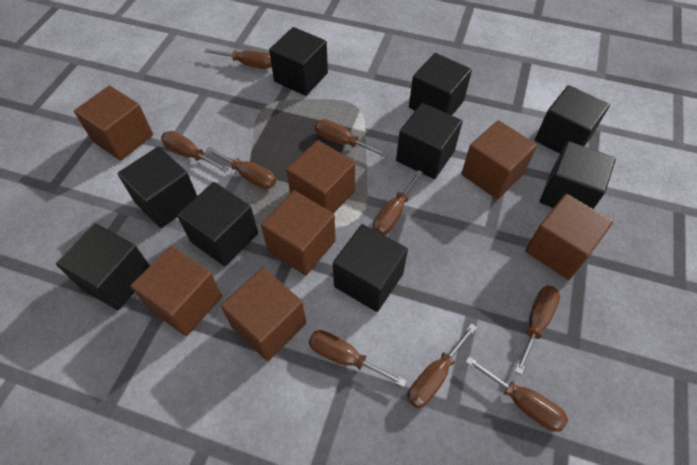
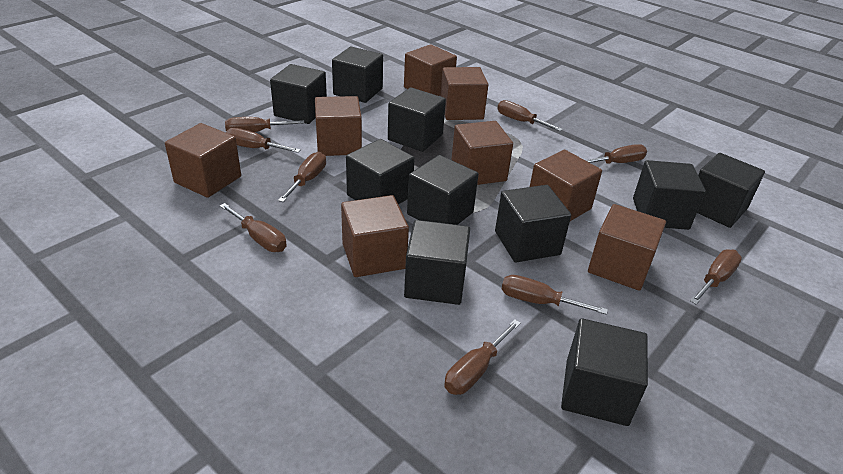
black cube: 9 -> 10
brown cube: 7 -> 8

